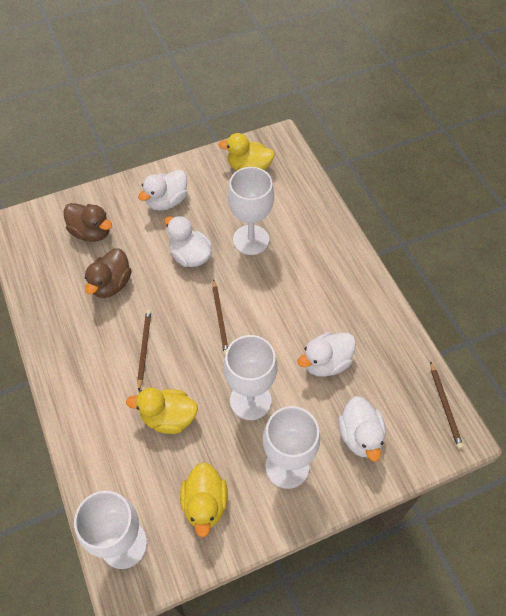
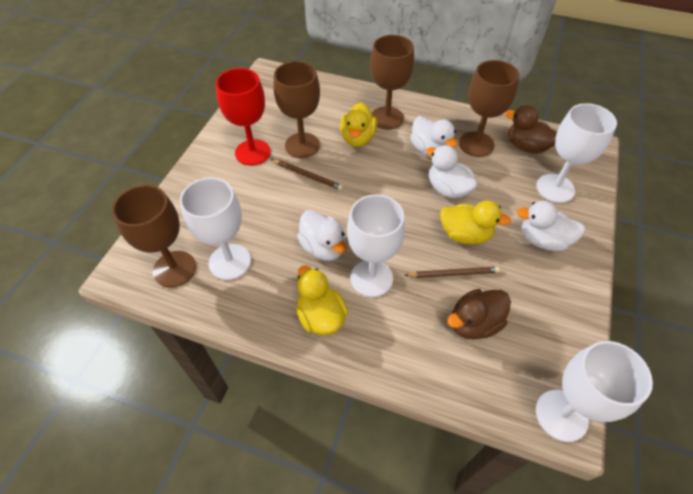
brown goblet: 0 -> 4
brown pencil: 3 -> 2
red goblet: 0 -> 1

